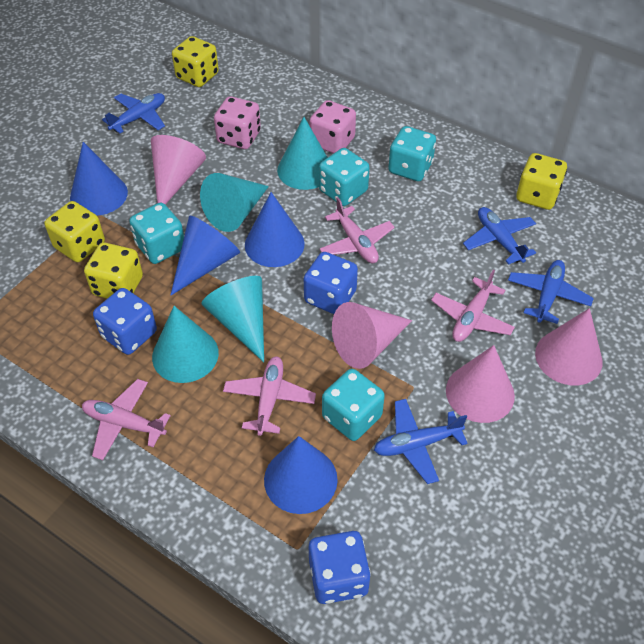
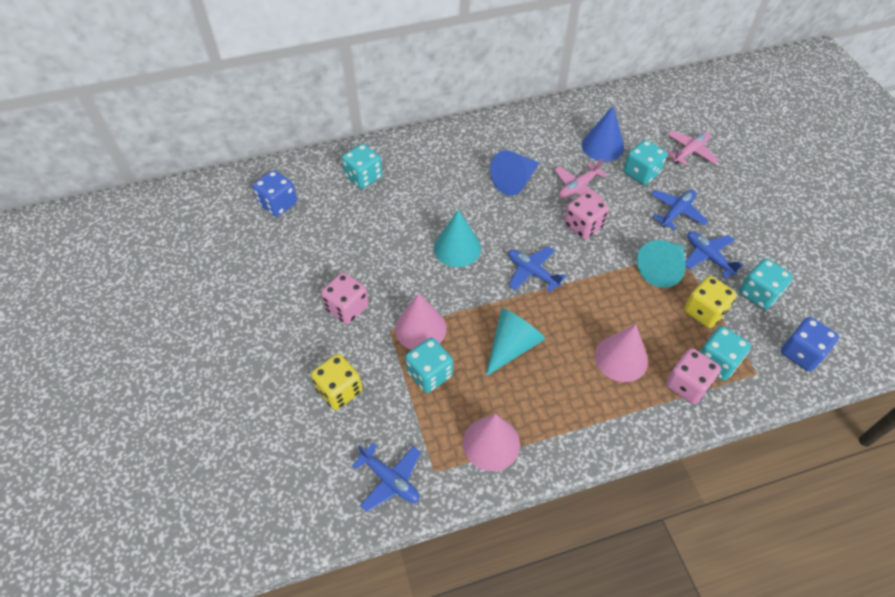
blue cone: 4 -> 2
blue dice: 3 -> 2
pink cone: 4 -> 3
pink dice: 2 -> 3
pink plane: 4 -> 2
turquoise cone: 4 -> 3
turquoise dice: 4 -> 5
yellow dice: 4 -> 2

